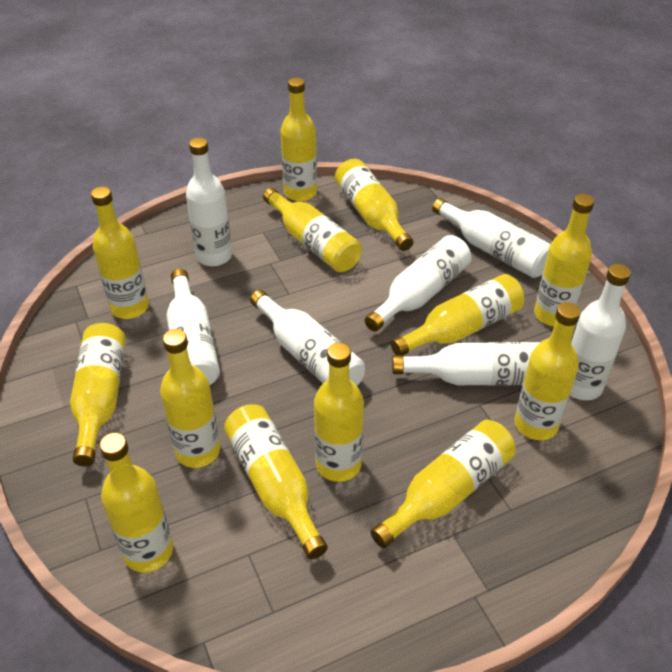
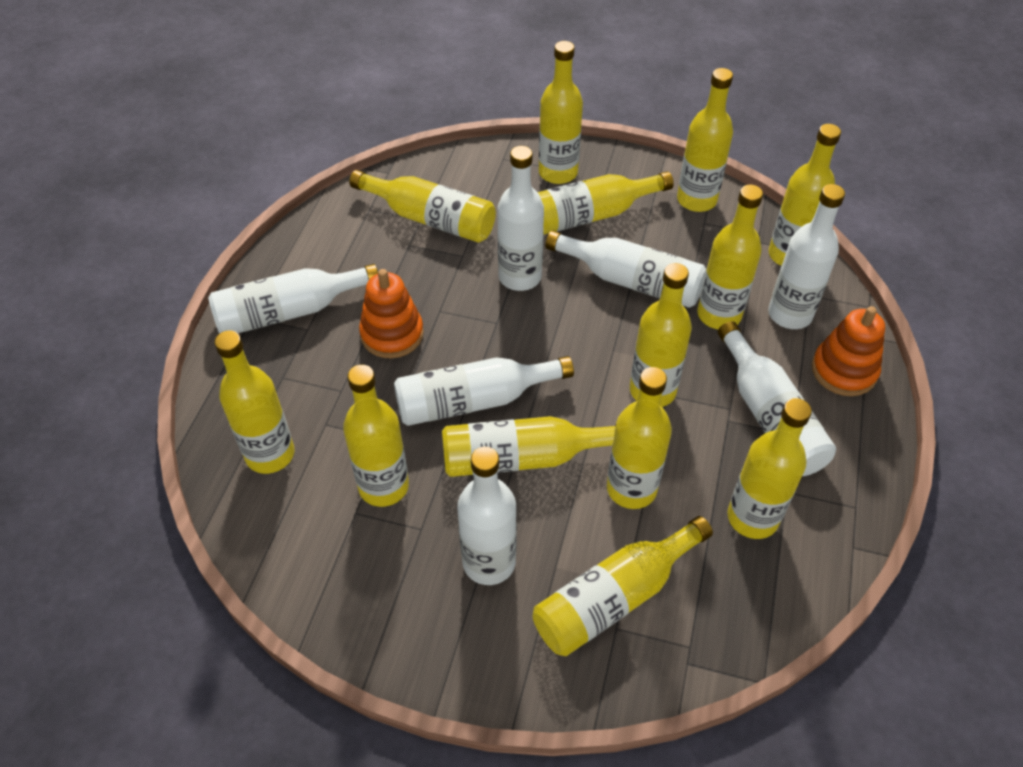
orange stacking toy: 0 -> 2

